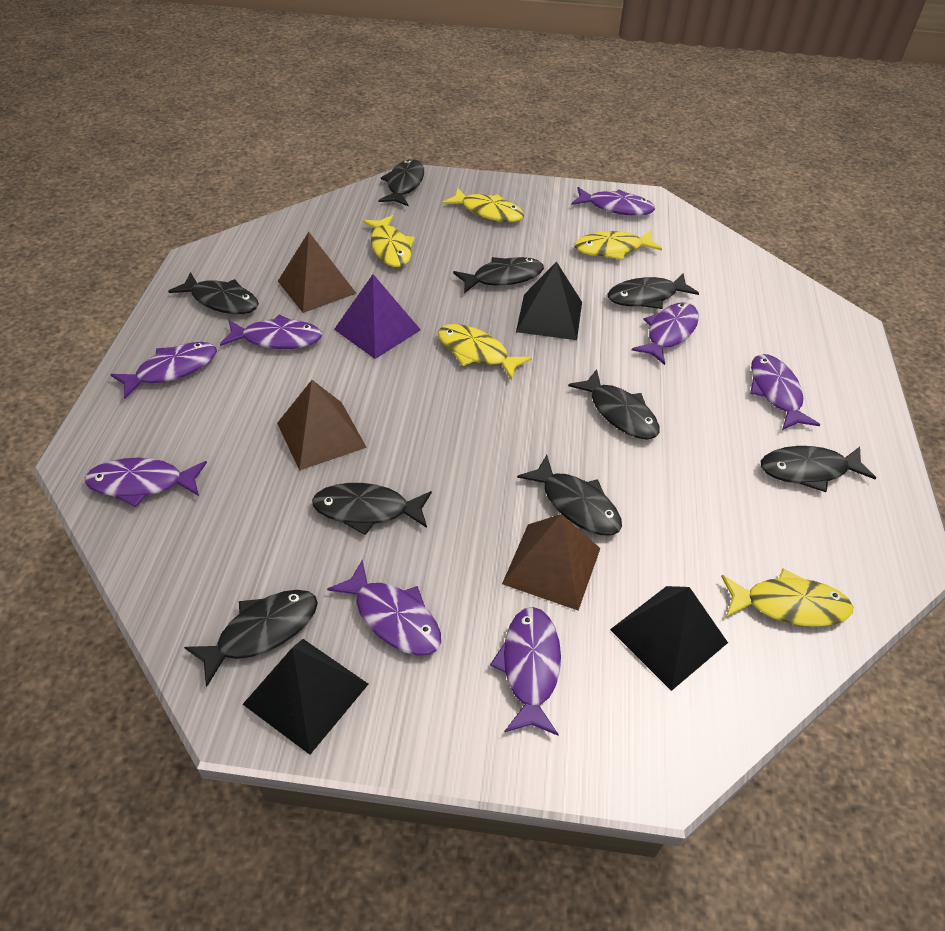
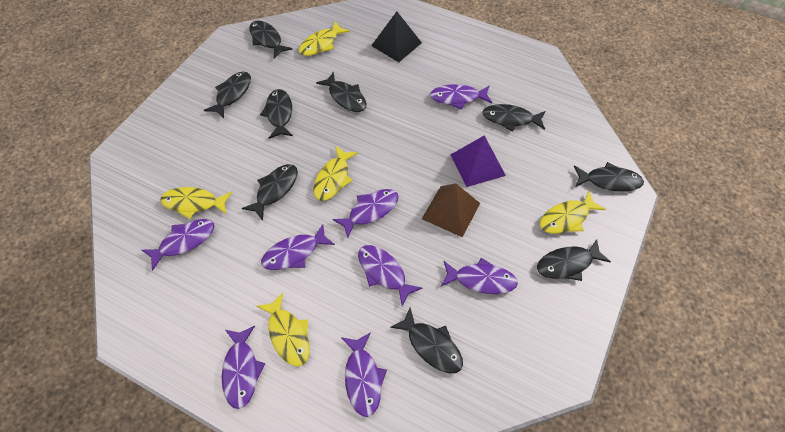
black pyramid: 3 -> 1
brown pyramid: 3 -> 1

